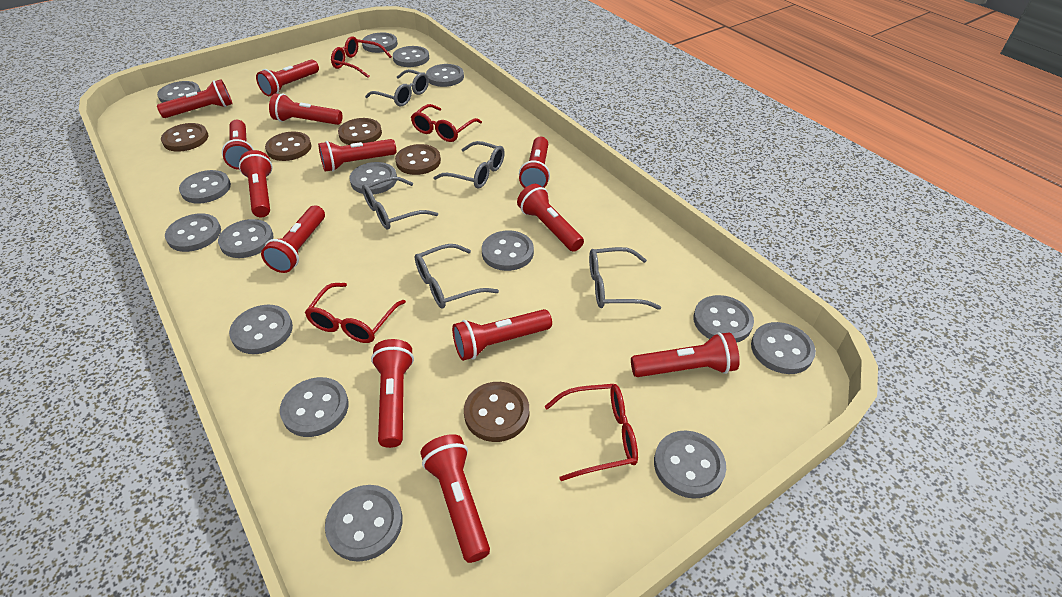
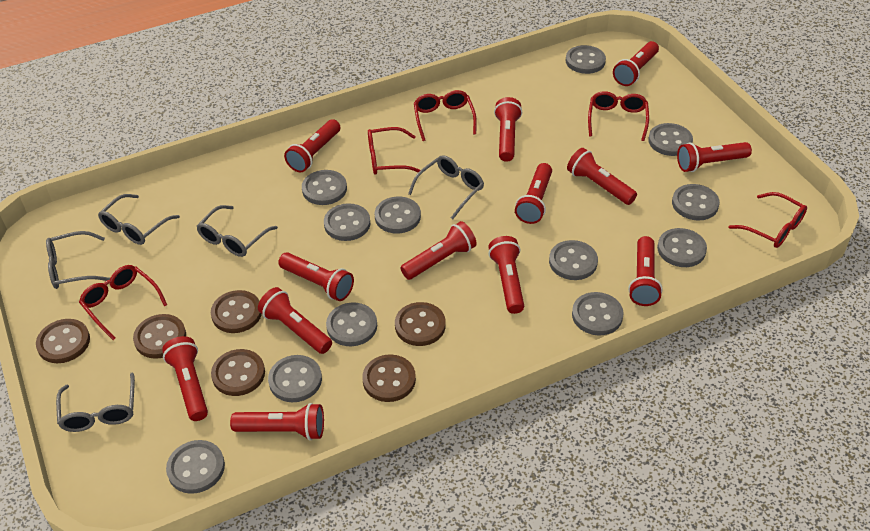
brown button: 5 -> 6
grey button: 15 -> 12
red glasses: 4 -> 5

